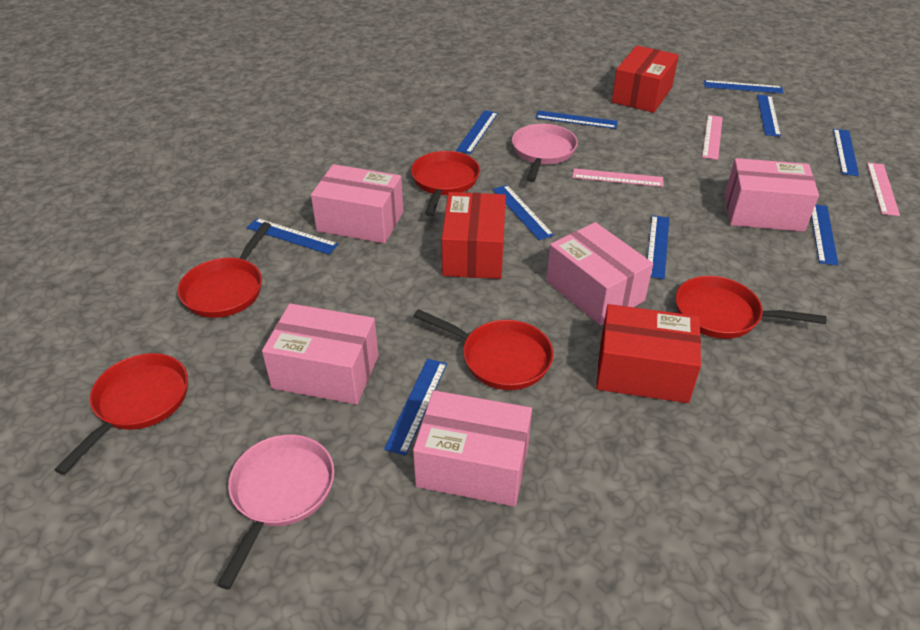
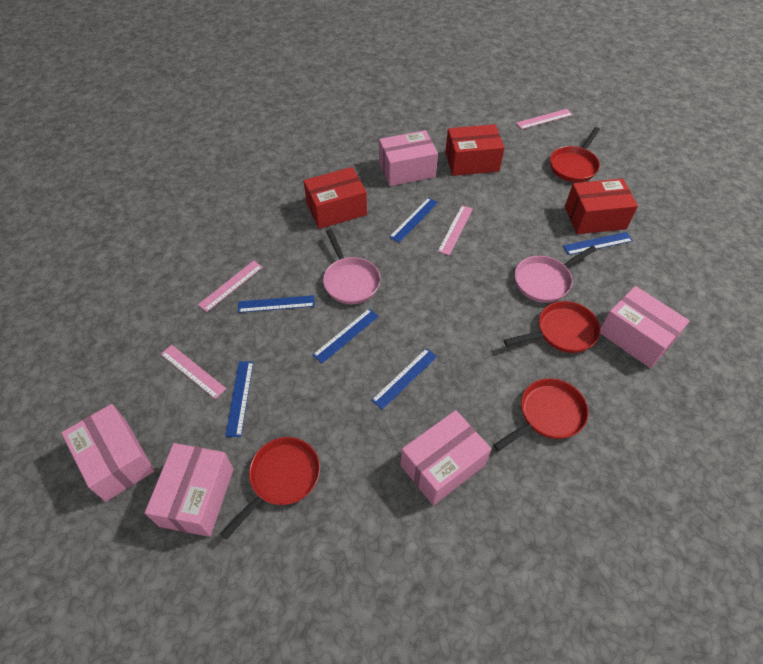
blue ruler: 10 -> 6
pink ruler: 3 -> 4
red pan: 5 -> 4

